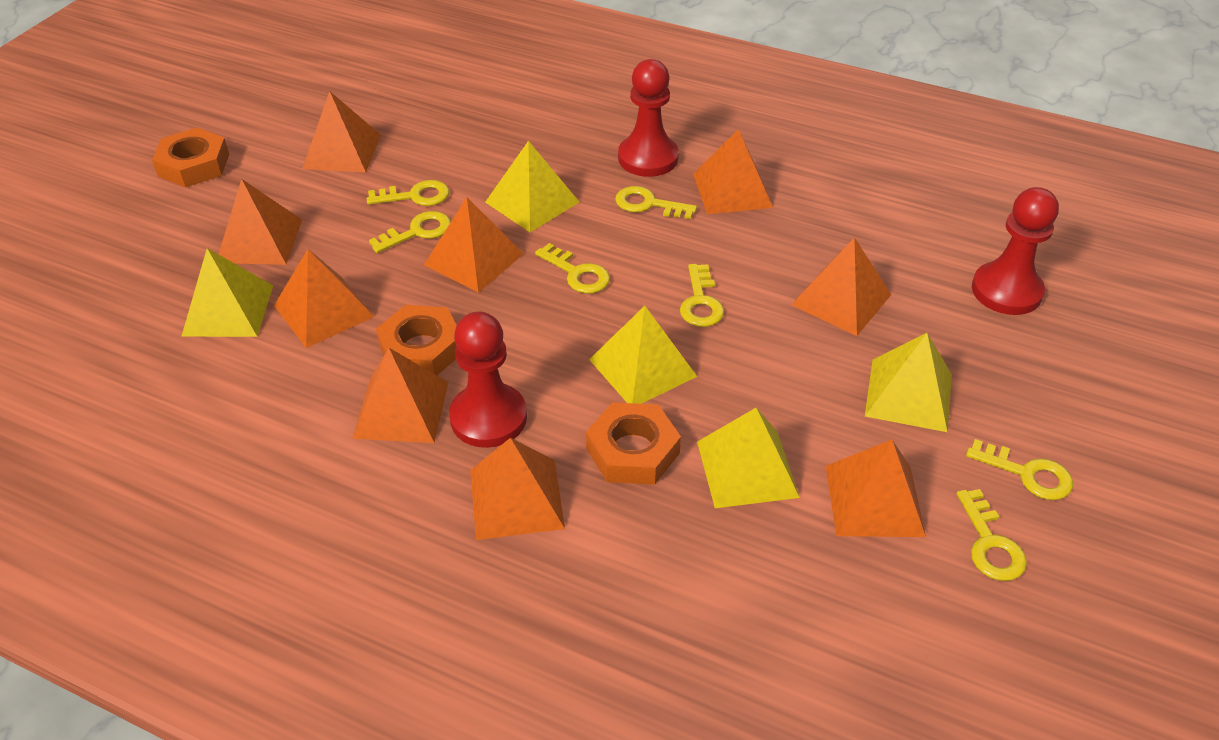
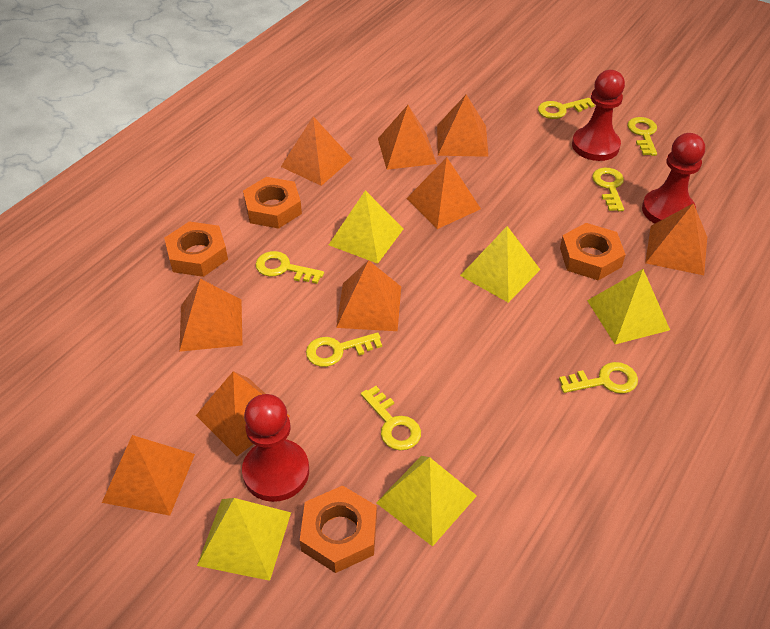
orange nut: 3 -> 4

